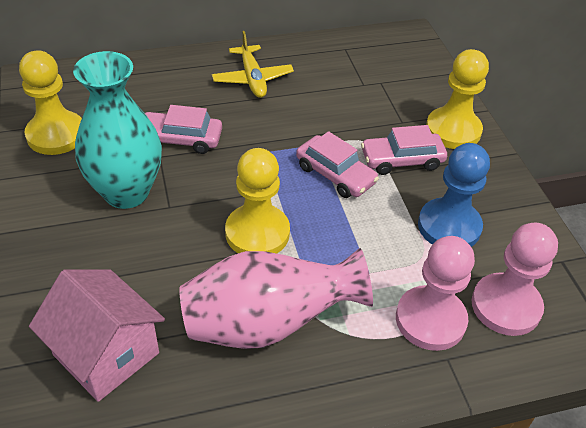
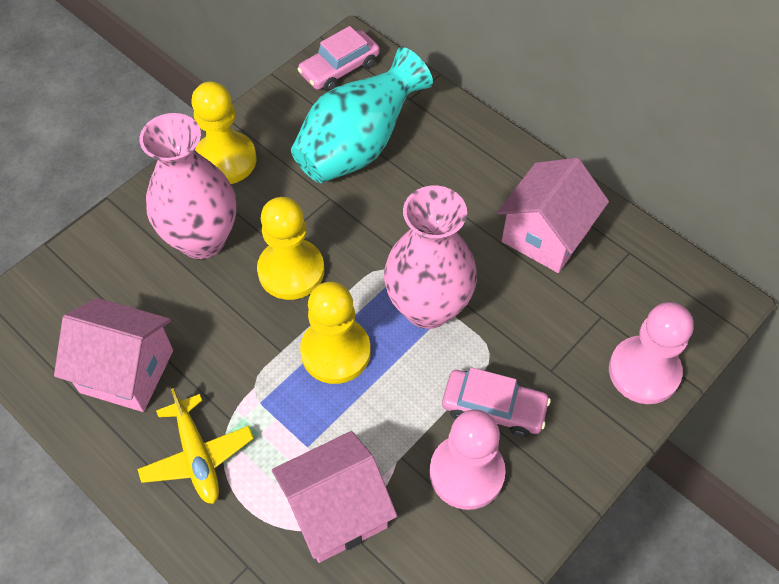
blue pawn: 1 -> 0
pink car: 3 -> 2
pink house: 1 -> 3
pink vase: 1 -> 2

